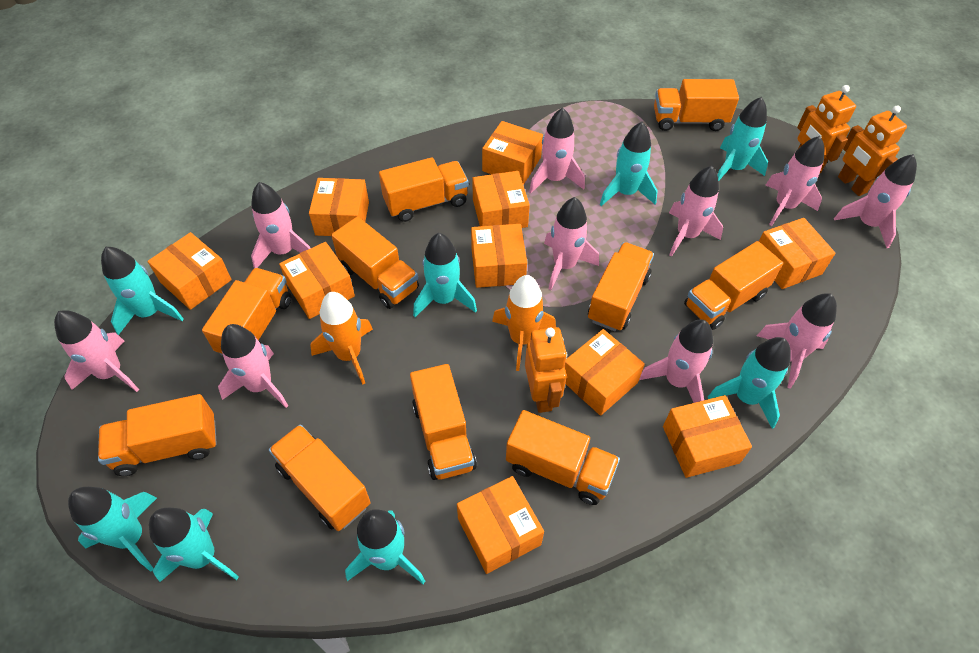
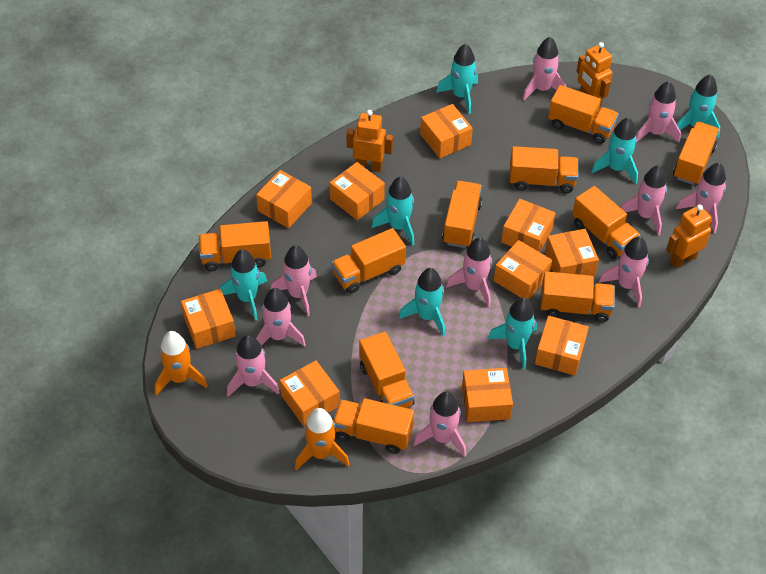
turquoise rocket: 8 -> 7

